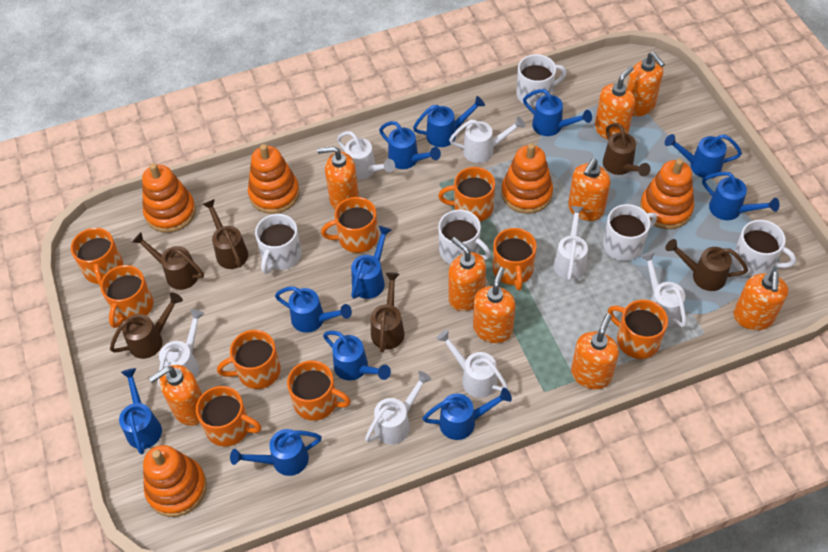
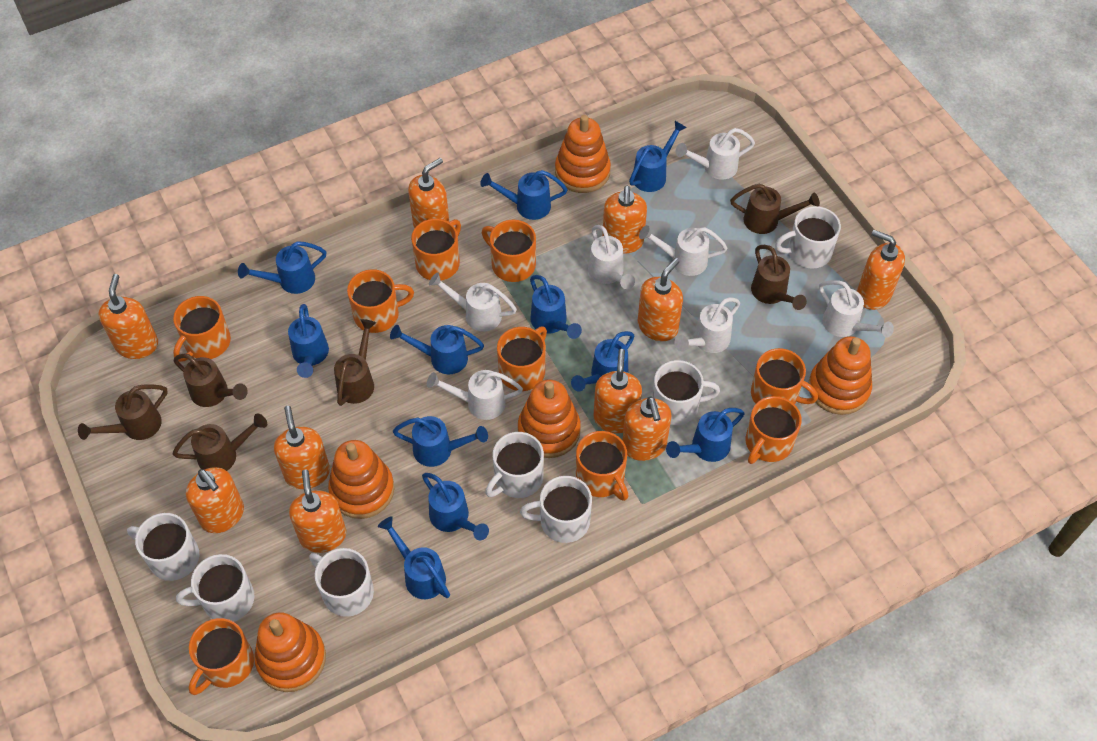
orange soap dispenser: 9 -> 10
white mug: 5 -> 7

